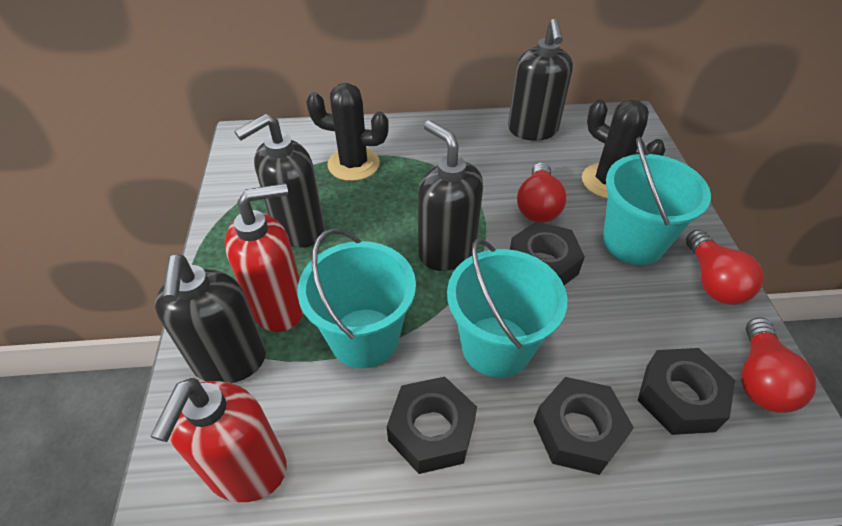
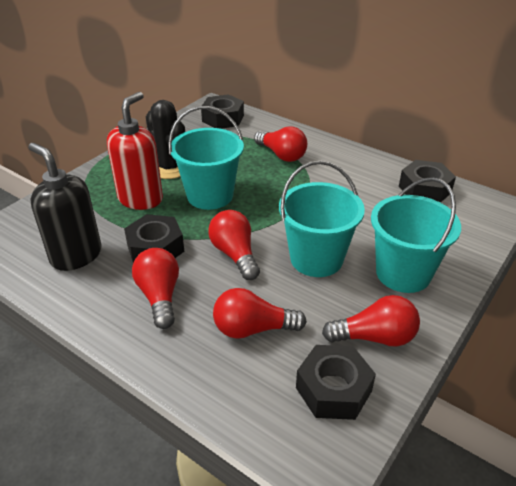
black cactus: 2 -> 1
black soap dispenser: 4 -> 1
red light bulb: 3 -> 5
red soap dispenser: 2 -> 1

